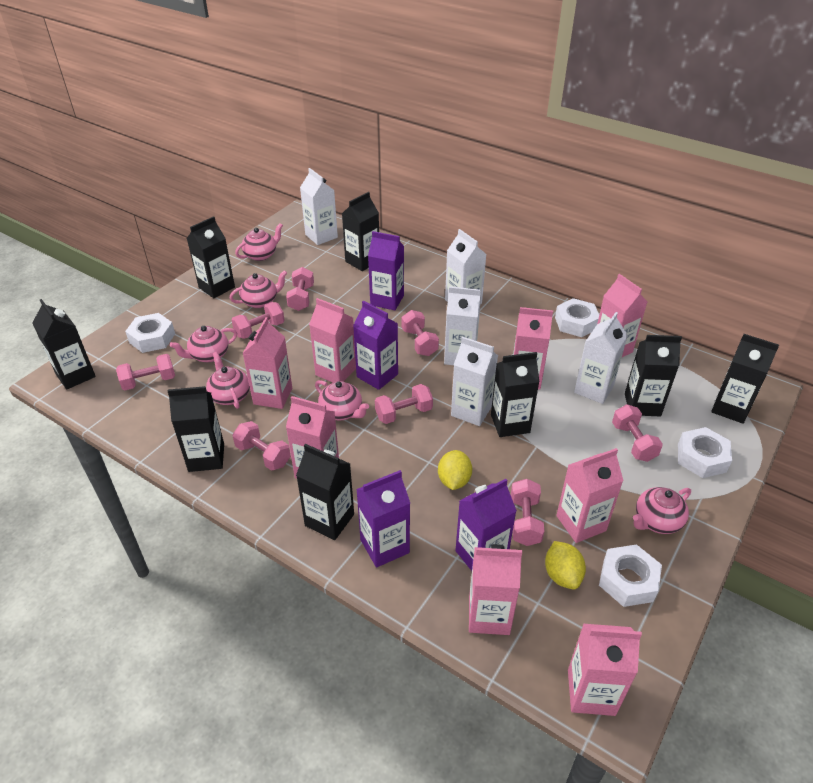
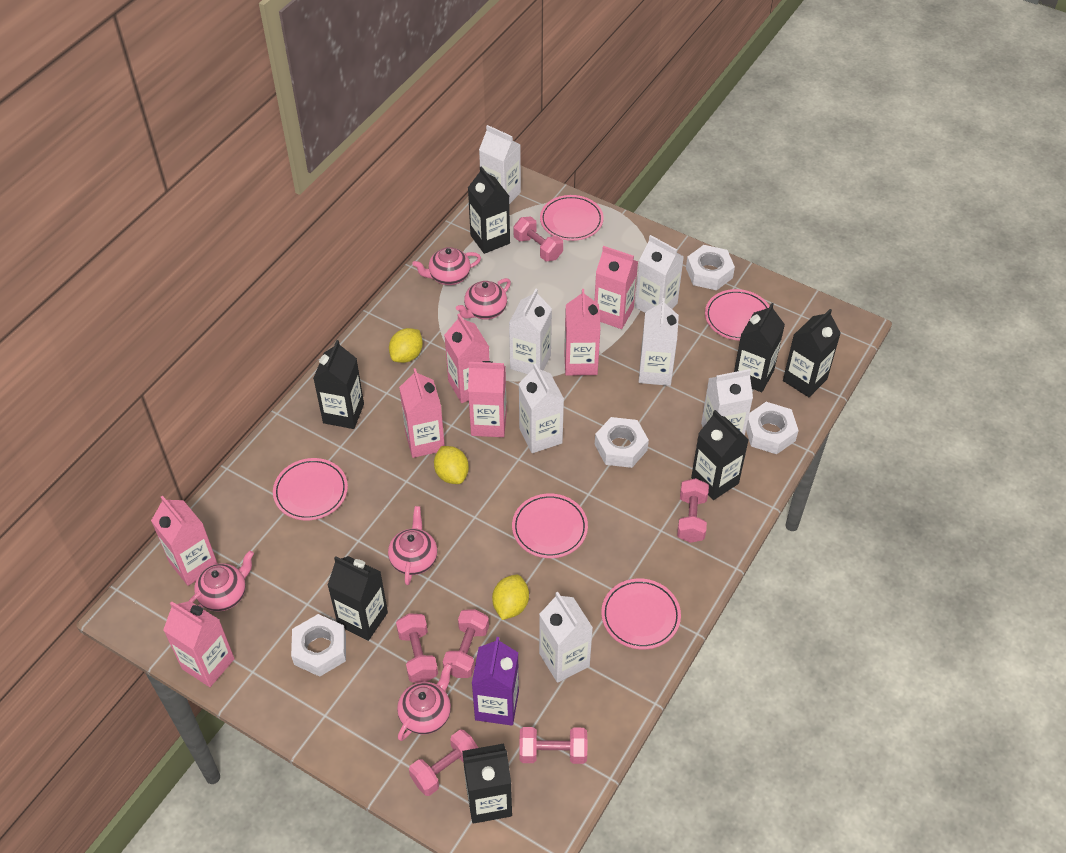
black carton: 8 -> 7
pink carton: 8 -> 7
pink dumbbell: 8 -> 6
pink plate: 0 -> 5
pink teapot: 6 -> 5
purple carton: 4 -> 1
white carton: 5 -> 7
yellow lemon: 2 -> 3

